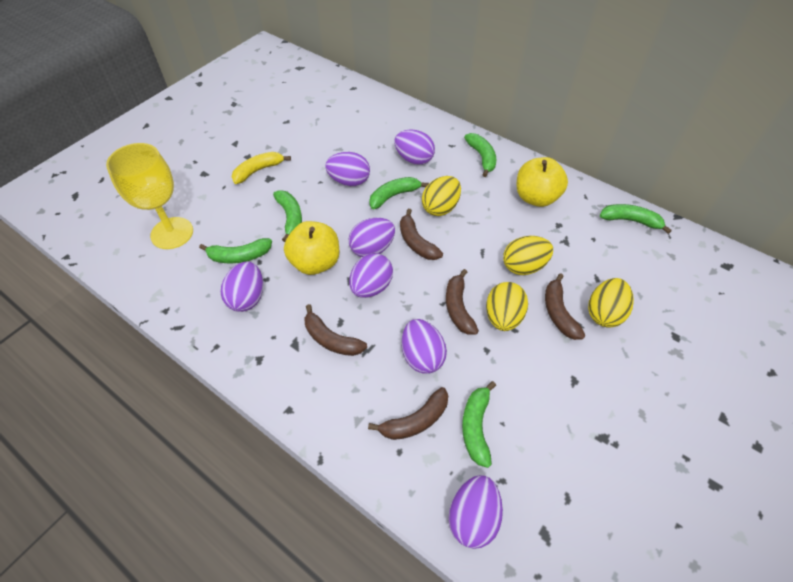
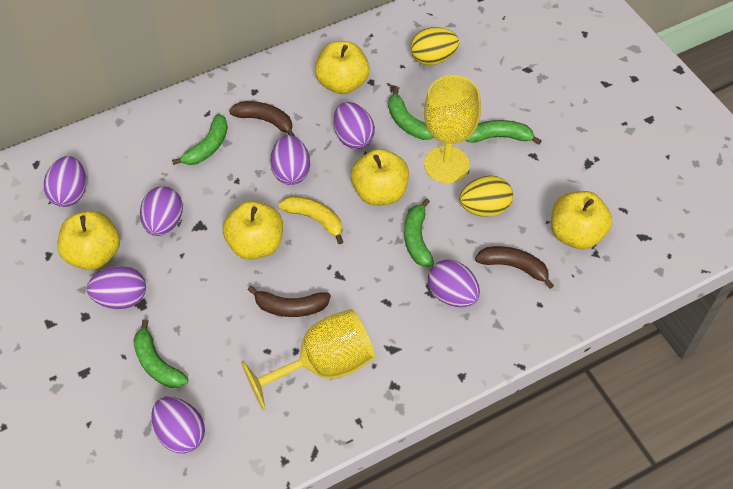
brown banana: 5 -> 3
green banana: 6 -> 5
yellow apple: 2 -> 5
yellow egg: 4 -> 2
yellow goblet: 1 -> 2

